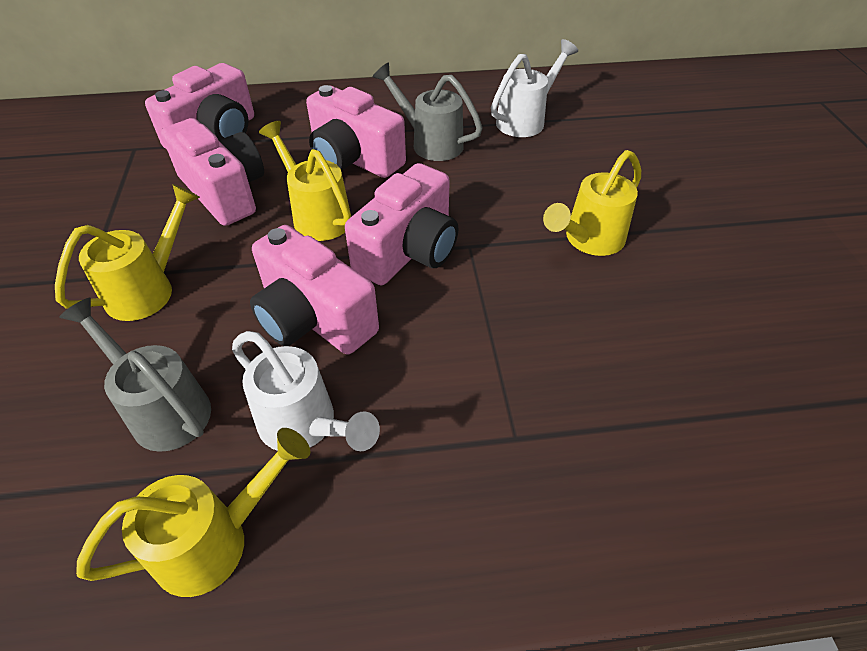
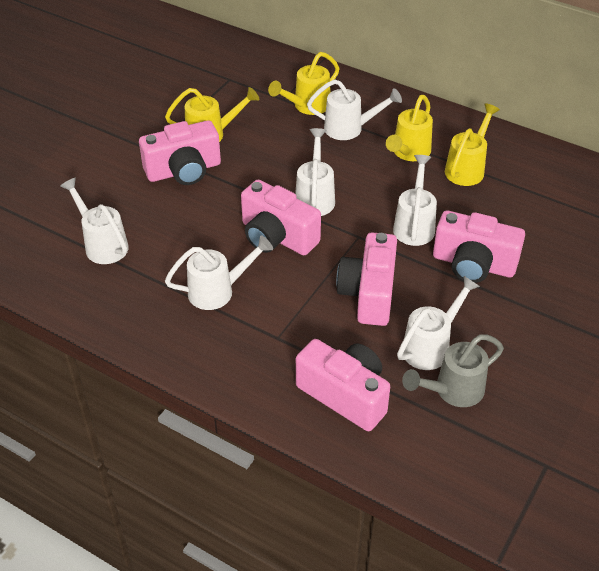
grey watering can: 2 -> 1
white watering can: 2 -> 6

